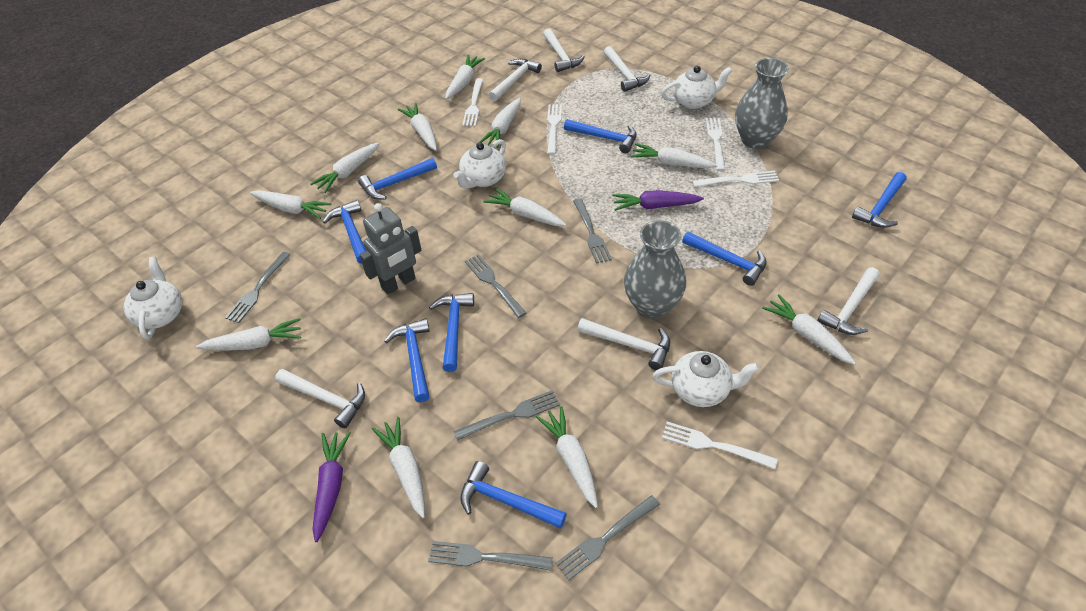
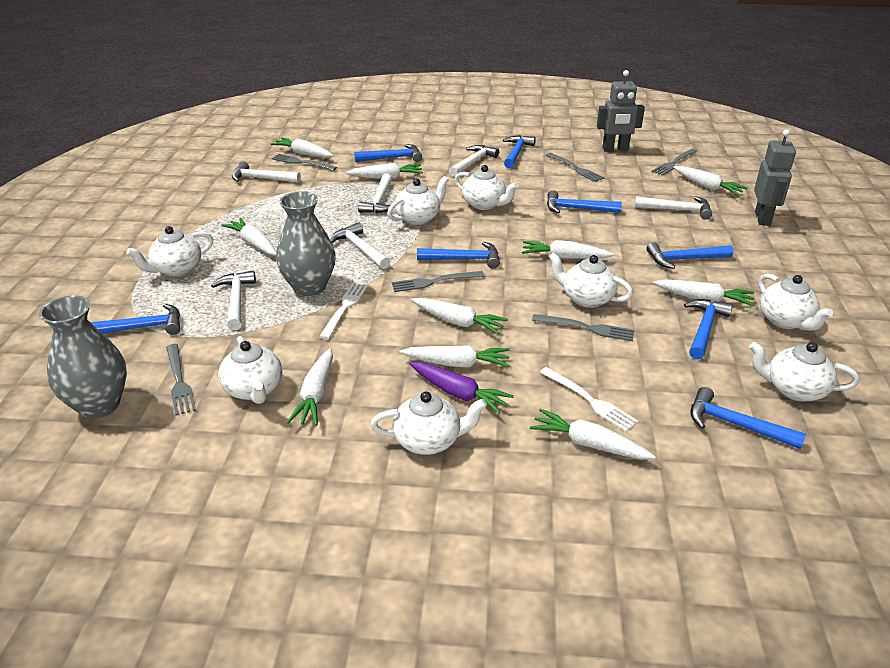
grey robot: 1 -> 2
purple carrot: 2 -> 1
white carrot: 11 -> 10
white fork: 5 -> 2
white teapot: 4 -> 8

